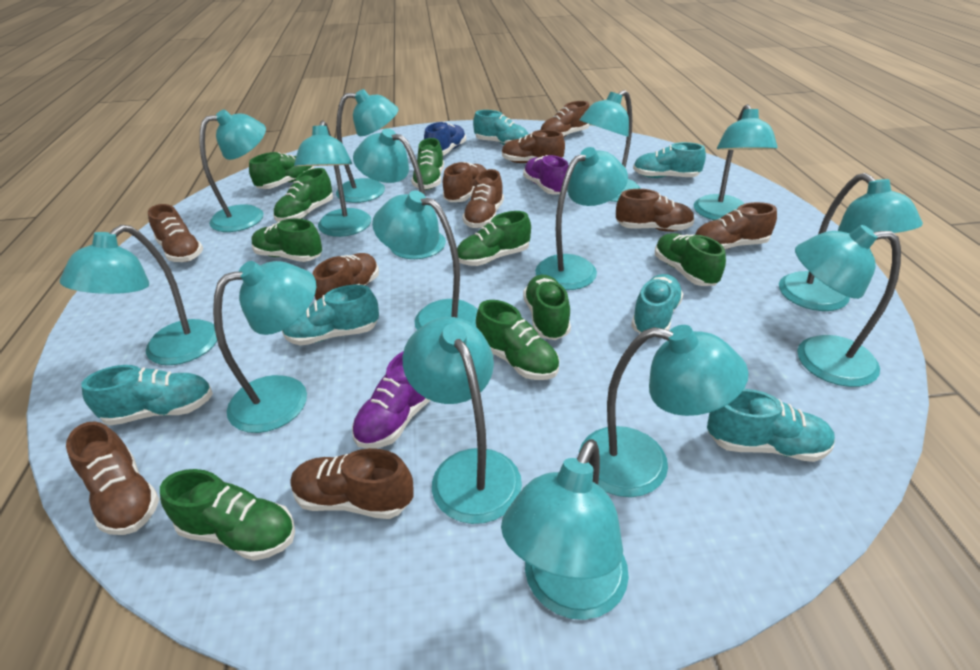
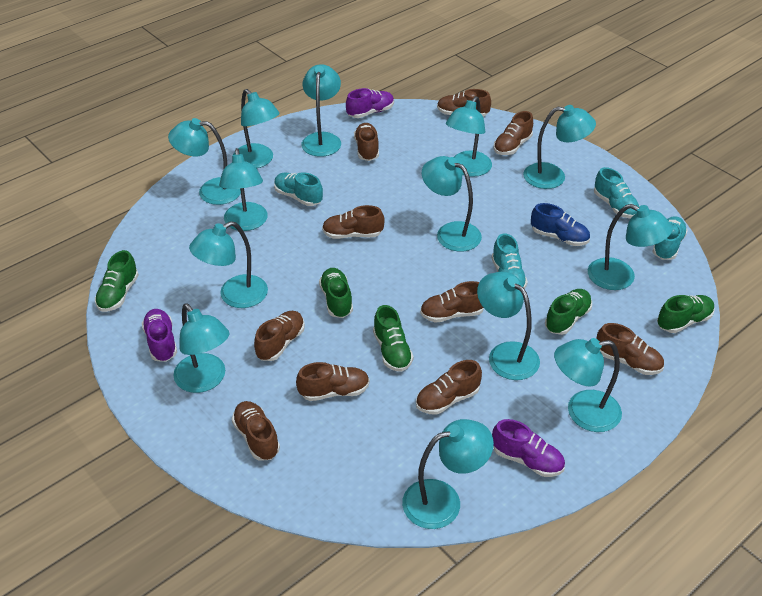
green shoe: 9 -> 5
purple shoe: 2 -> 3
turquoise lamp: 15 -> 13
turquoise shoe: 6 -> 4

